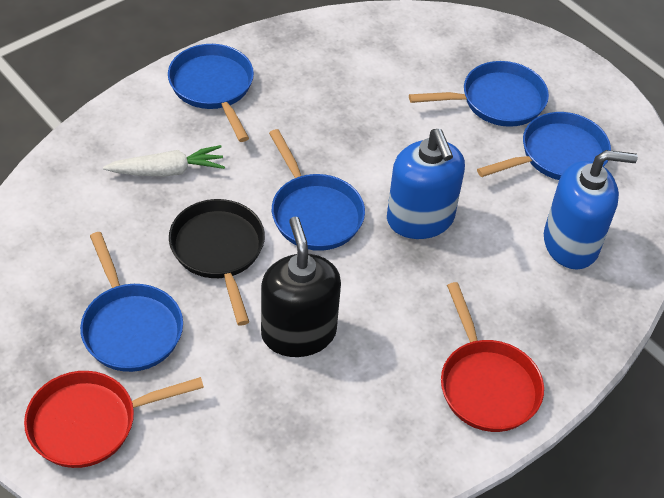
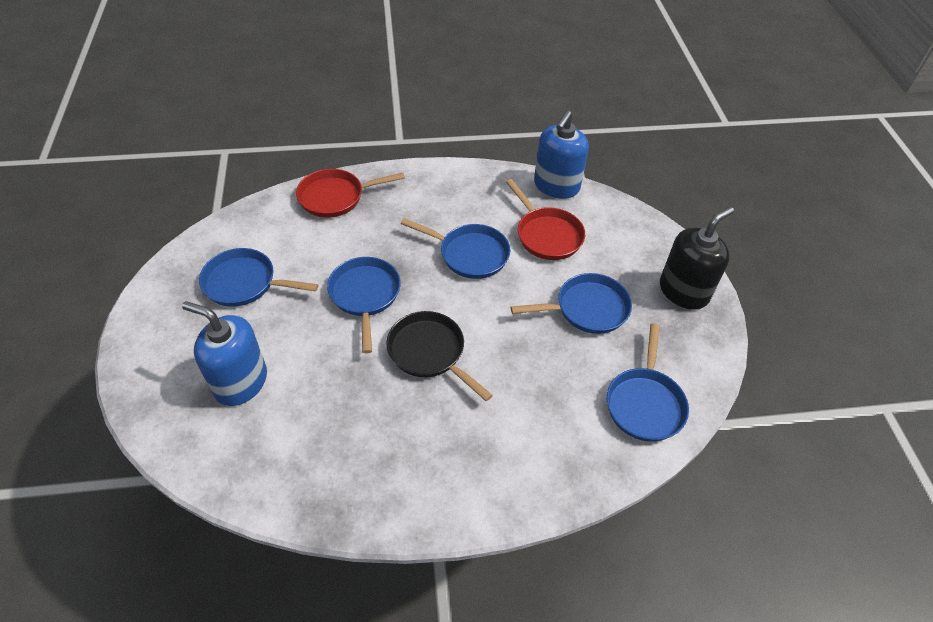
white carrot: 1 -> 0

